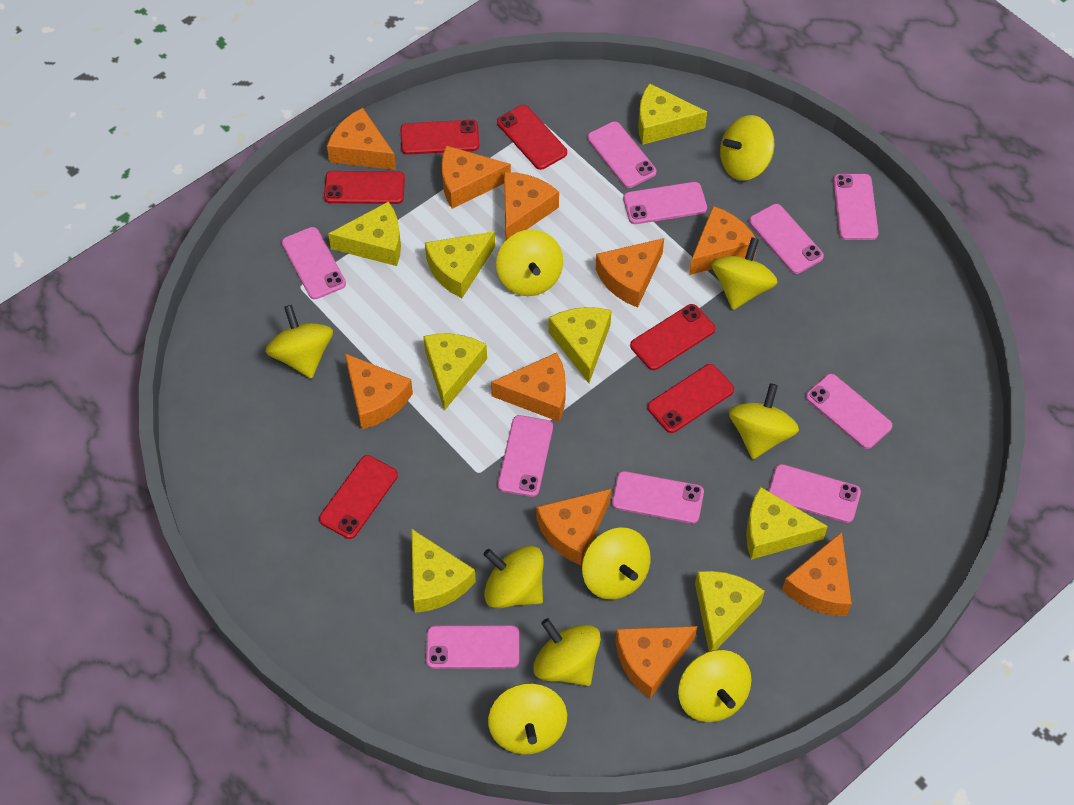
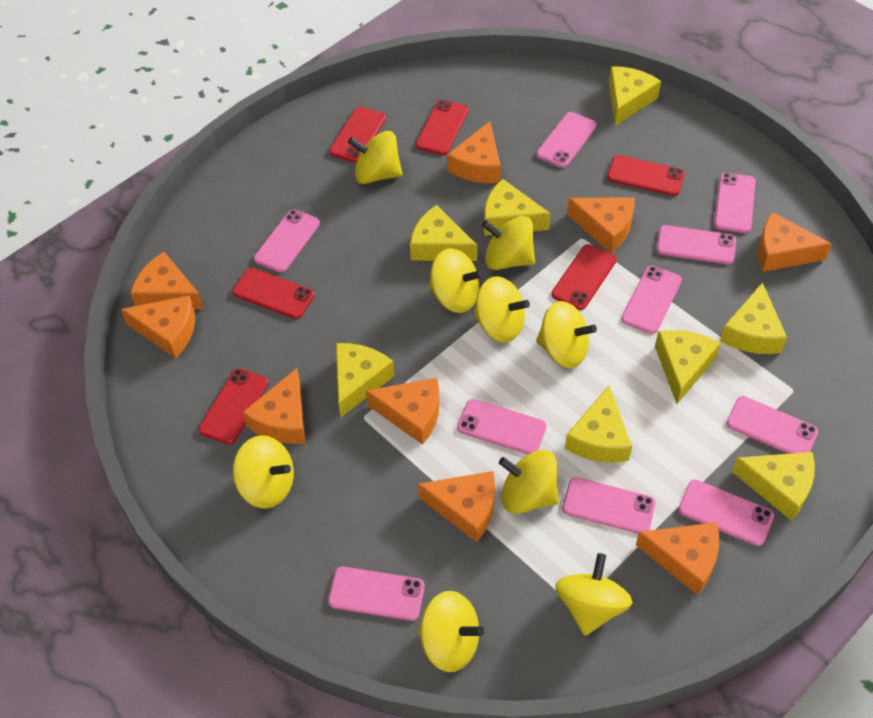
orange cheese: 10 -> 9
yellow spinning top: 10 -> 9

